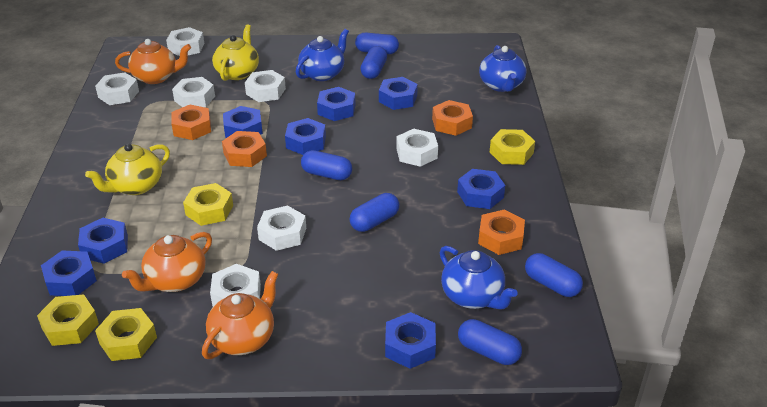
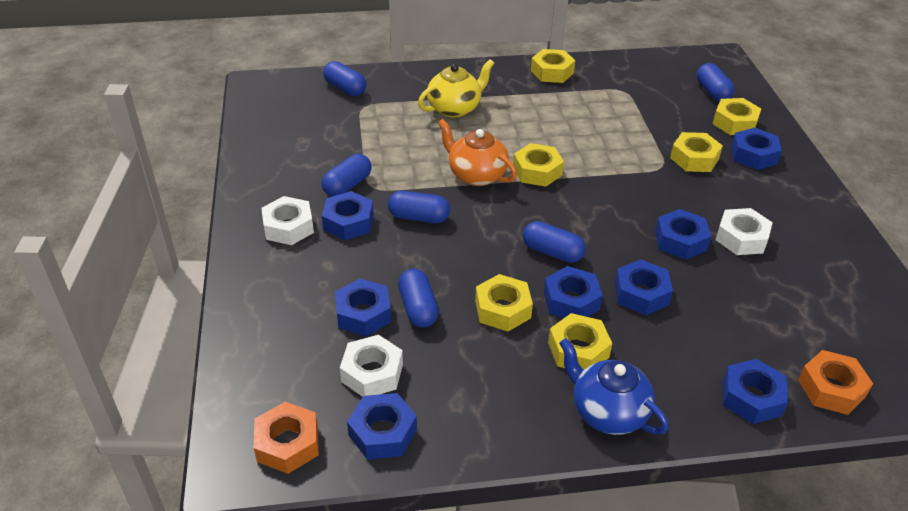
blue teapot: 3 -> 1
orange nut: 4 -> 2
orange teapot: 3 -> 1
white nut: 7 -> 3
yellow nut: 4 -> 6
yellow teapot: 2 -> 1

